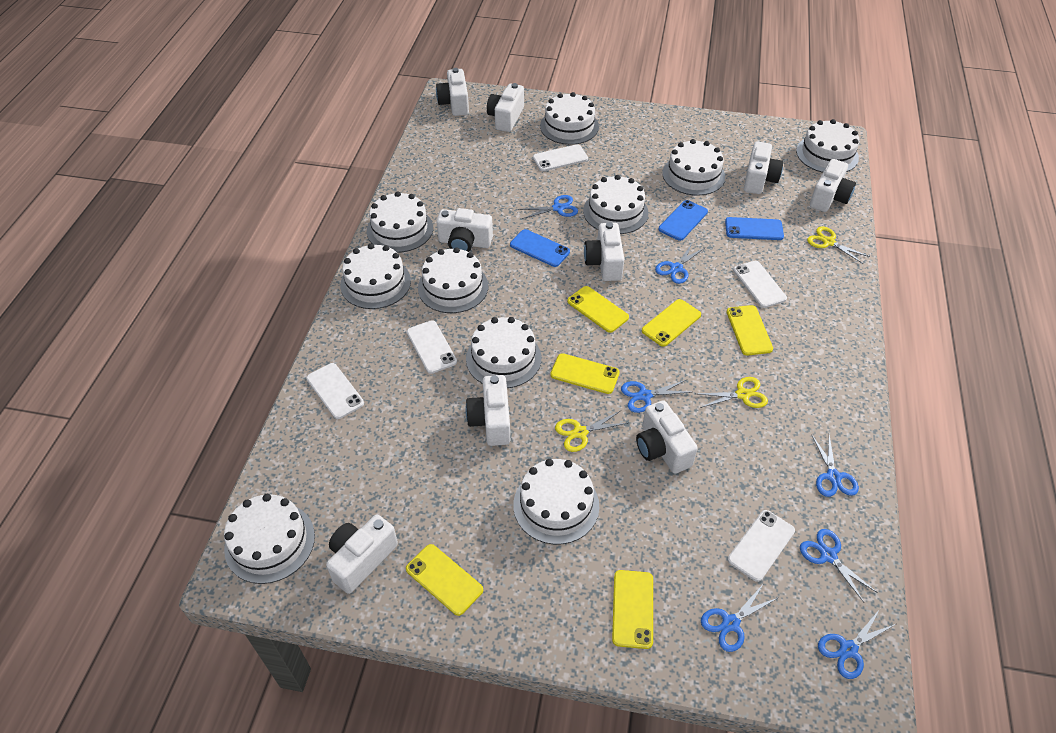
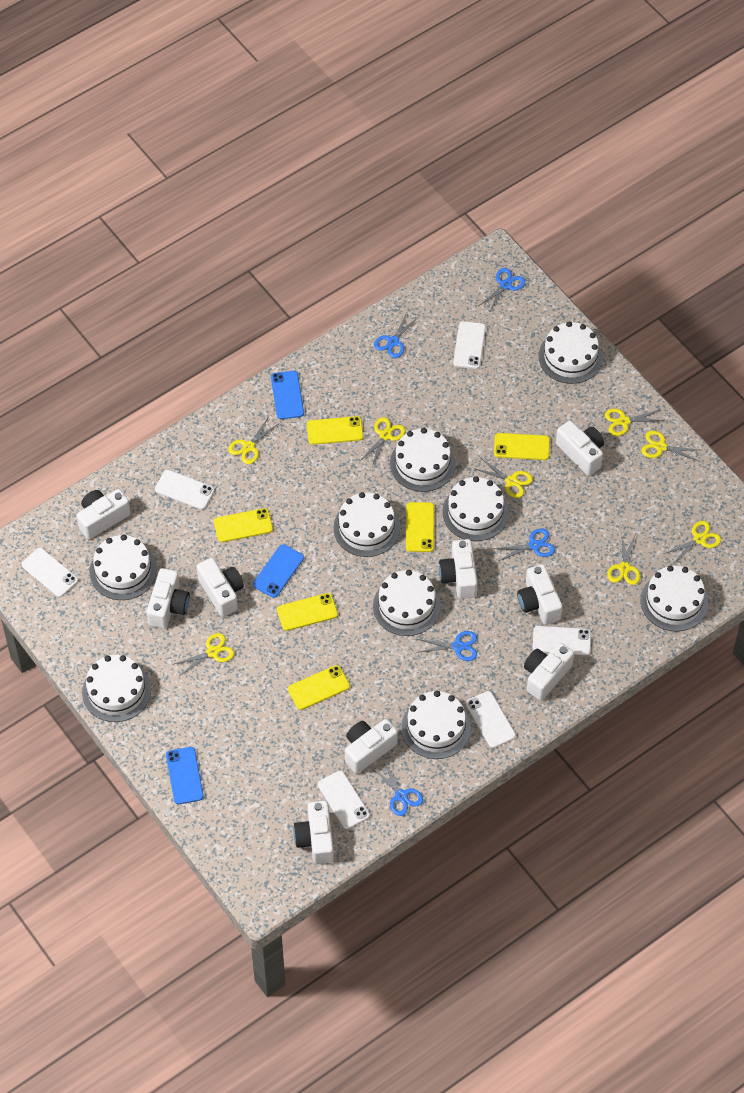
blue scissors: 7 -> 5
white cake: 10 -> 9
white phone: 5 -> 6
yellow scissors: 3 -> 8

